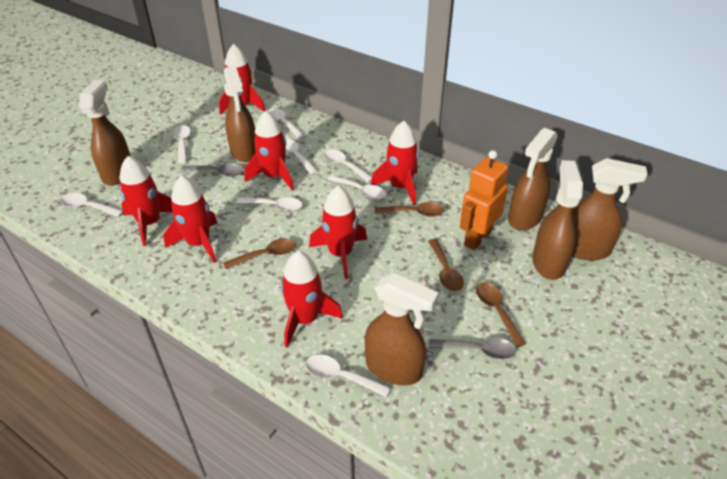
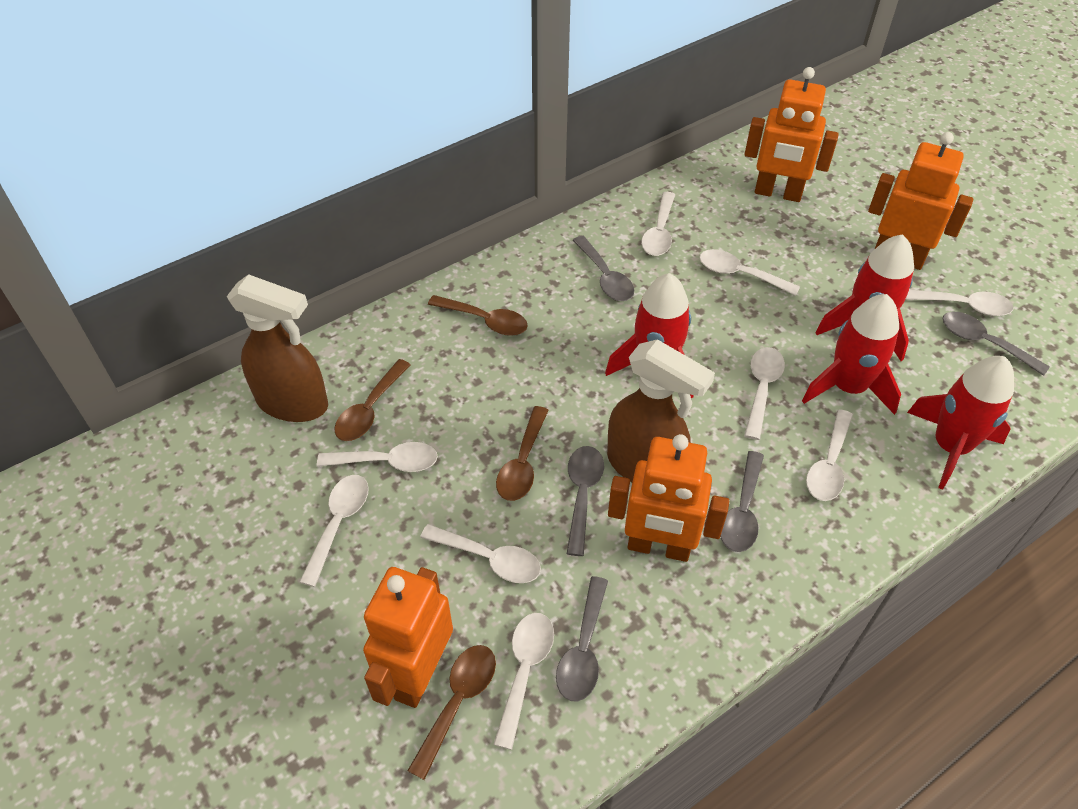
brown spray bottle: 6 -> 2
grey spoon: 2 -> 5
orange robot: 1 -> 4
red rocket: 7 -> 4
white spoon: 8 -> 9

